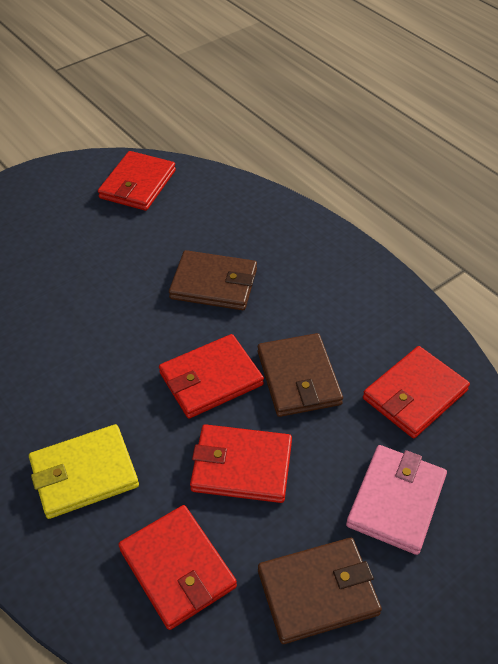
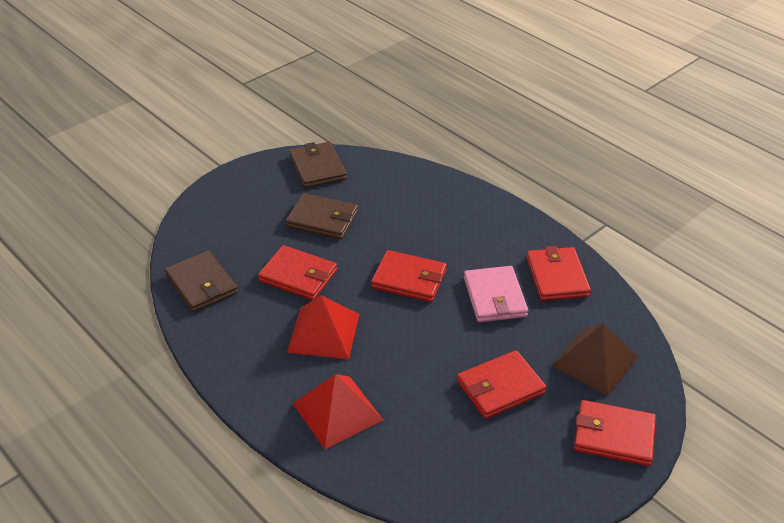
brown pyramid: 0 -> 1
red pyramid: 0 -> 2
yellow wallet: 1 -> 0

